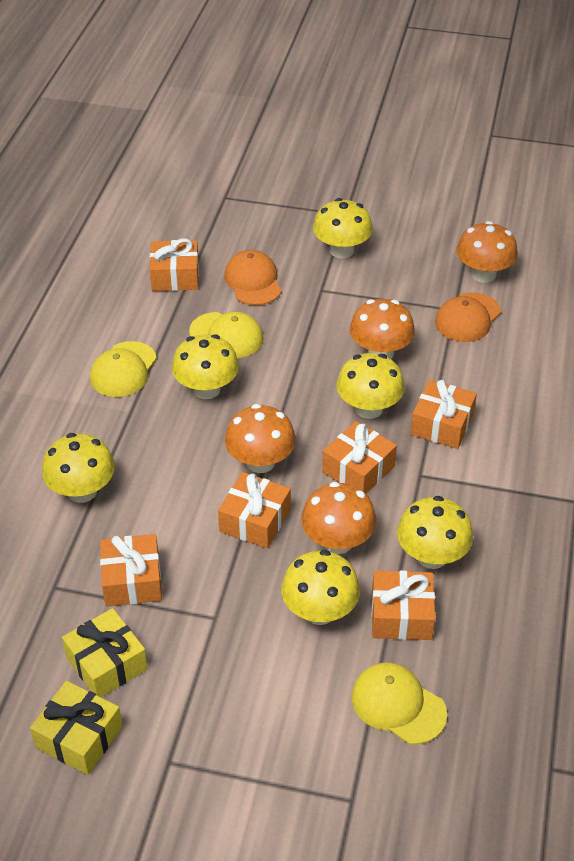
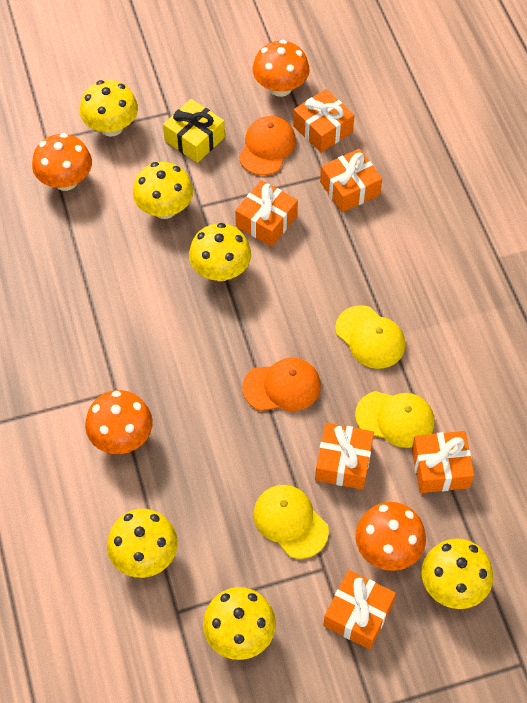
yellow gift: 2 -> 1

